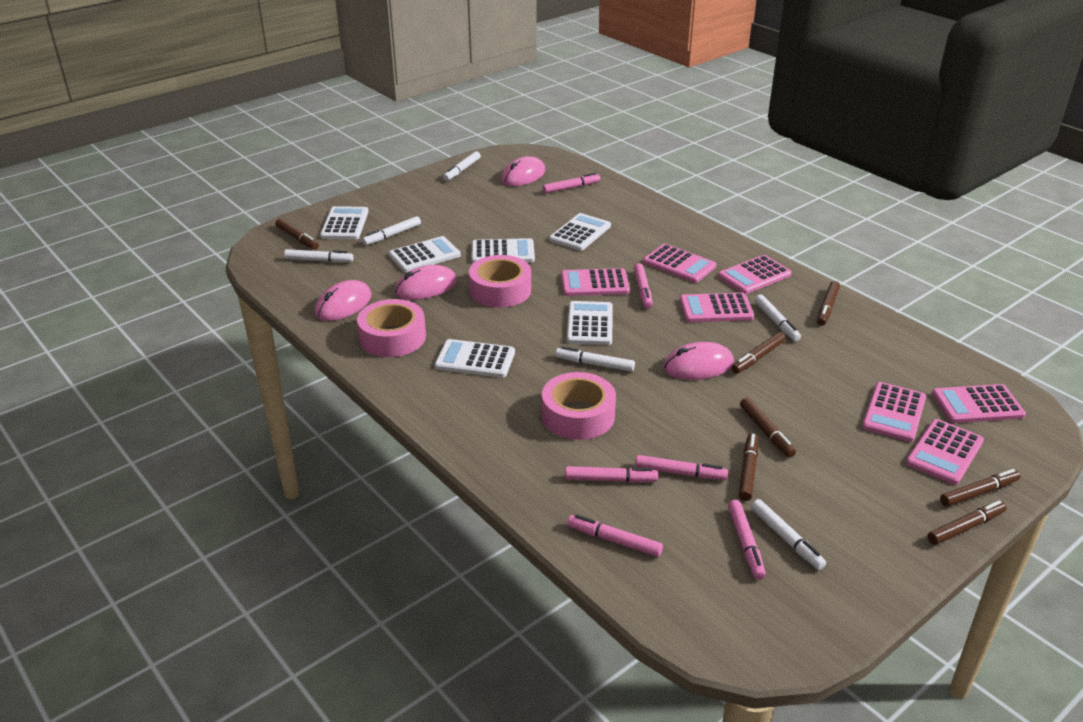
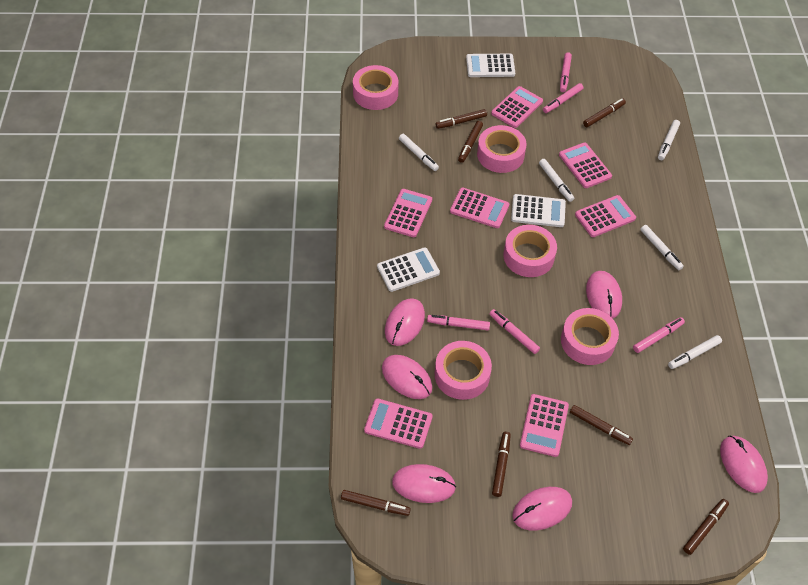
pink marker: 6 -> 5
pink mouse: 4 -> 6
pink tape: 3 -> 5
white calculator: 6 -> 3
white marker: 6 -> 5

